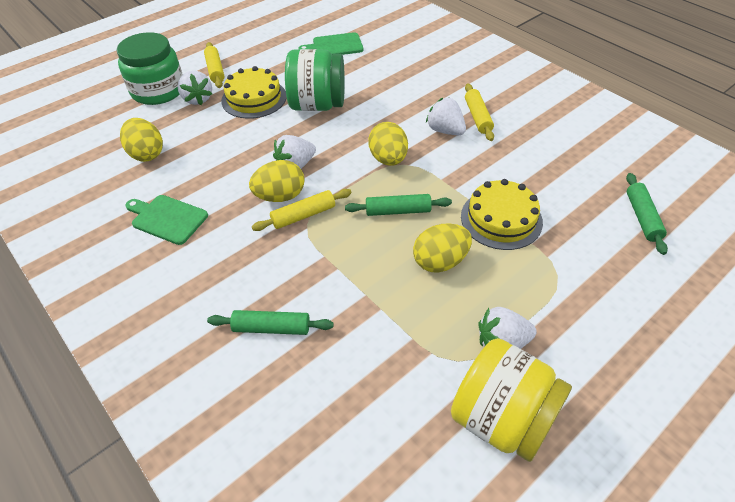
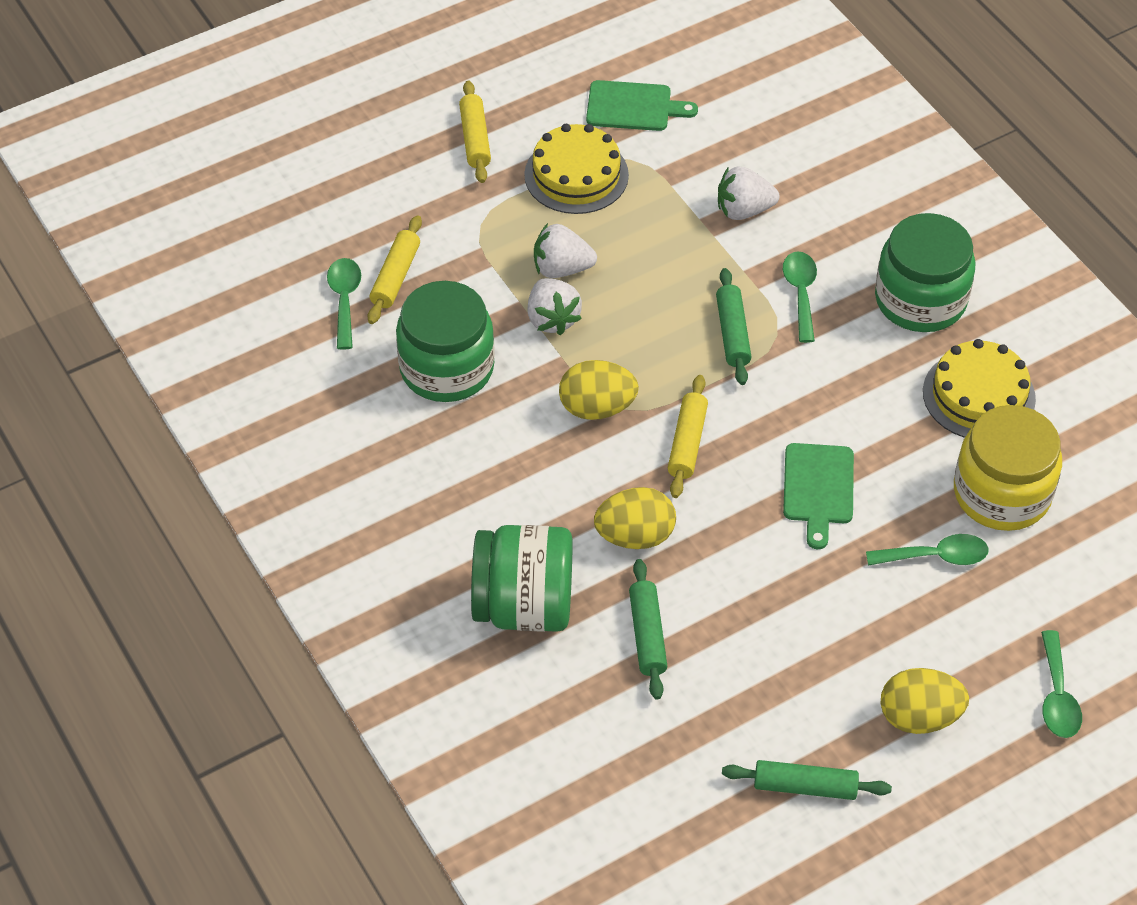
green jar: 2 -> 3
green spoon: 0 -> 4
white strawberry: 4 -> 3
yellow egg: 4 -> 3

